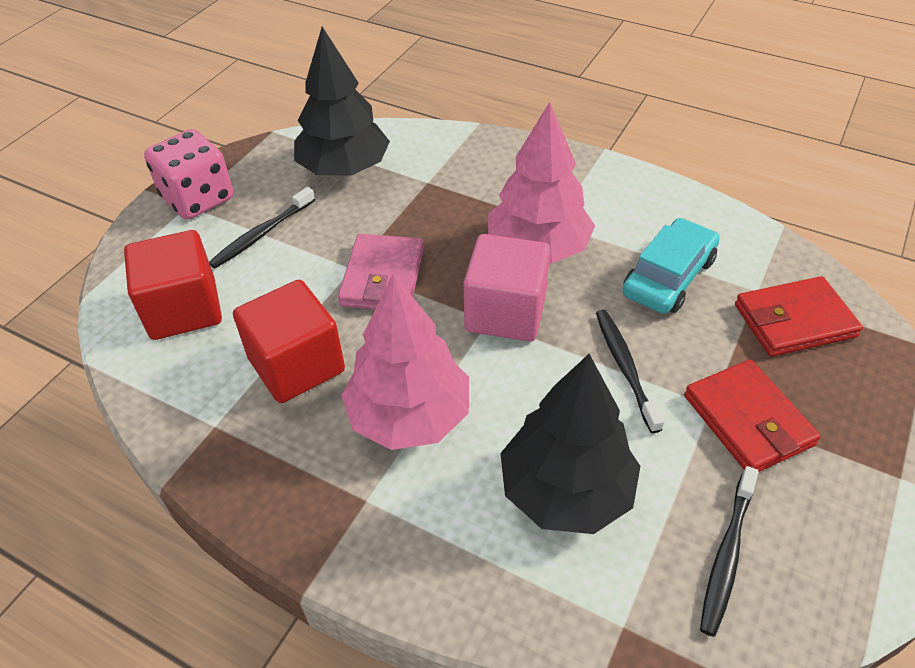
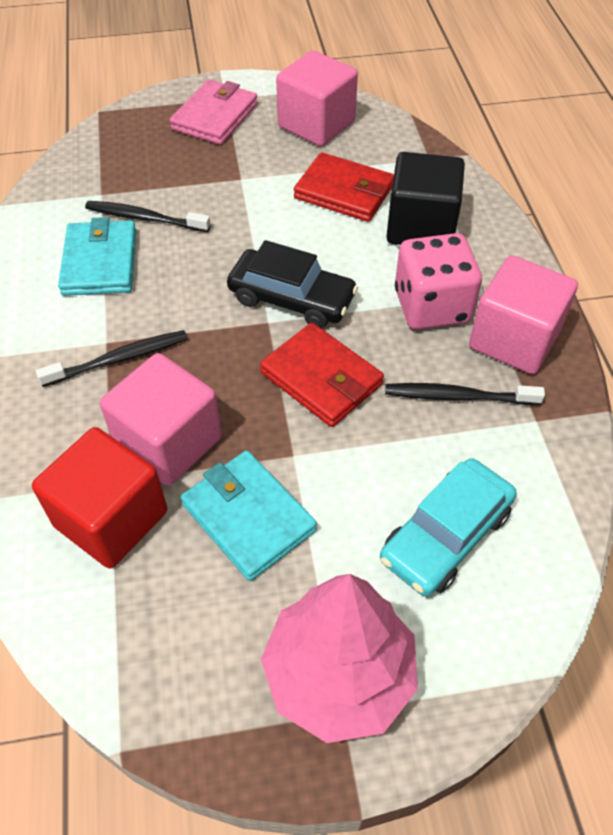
black car: 0 -> 1
black cube: 0 -> 1
black tree: 2 -> 0
pink cube: 1 -> 3
pink tree: 2 -> 1
red cube: 2 -> 1
turquoise wallet: 0 -> 2

